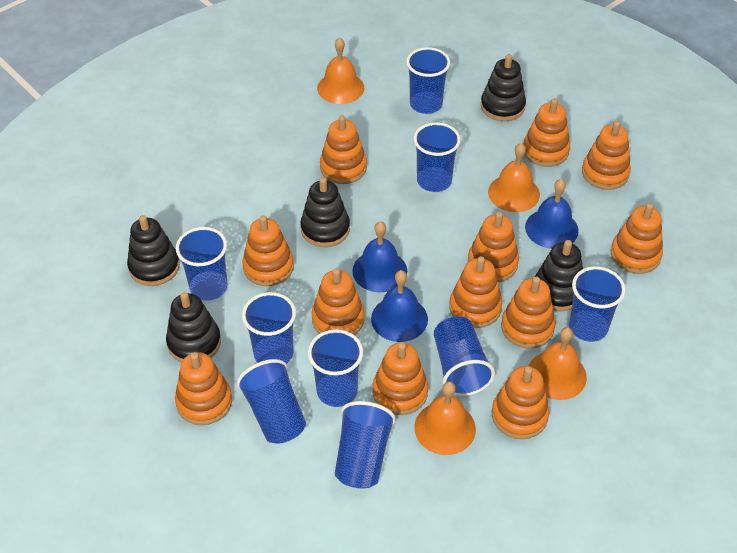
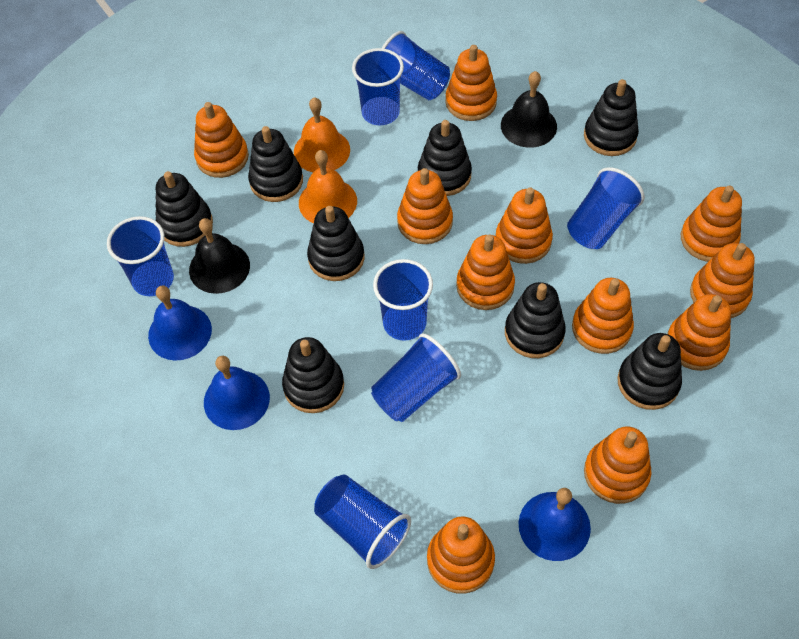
black bell: 0 -> 2
black stacking toy: 5 -> 8
blue cup: 9 -> 7
orange bell: 4 -> 2
orange stacking toy: 12 -> 11

